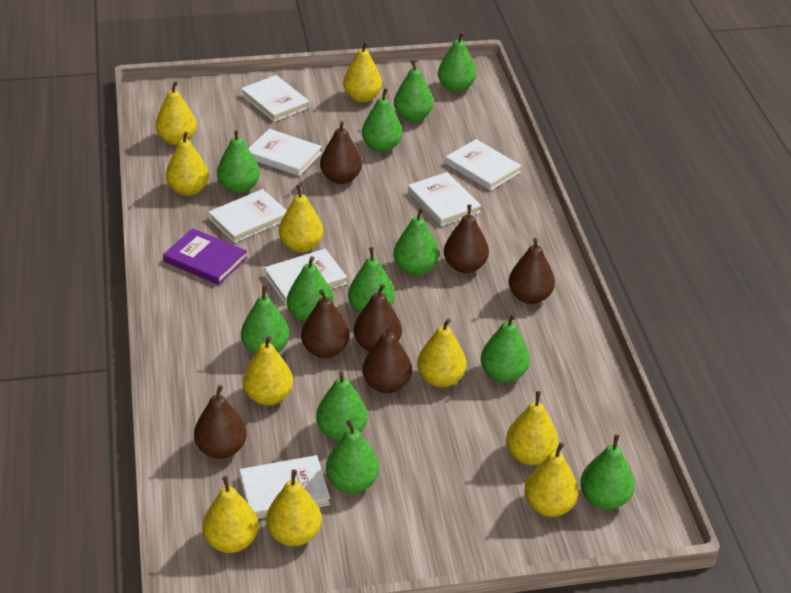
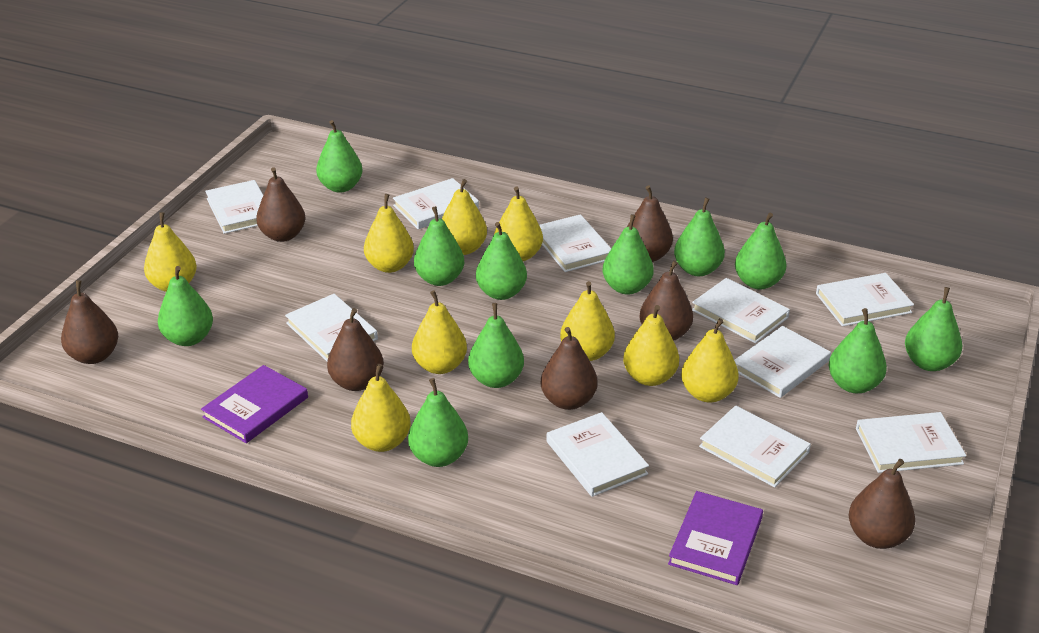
green pear: 12 -> 11
purple book: 1 -> 2
white book: 7 -> 10
yellow pear: 10 -> 9

